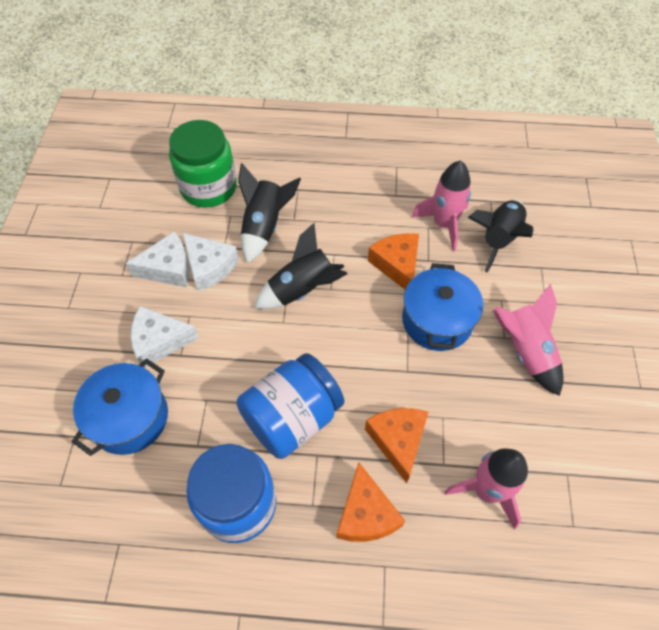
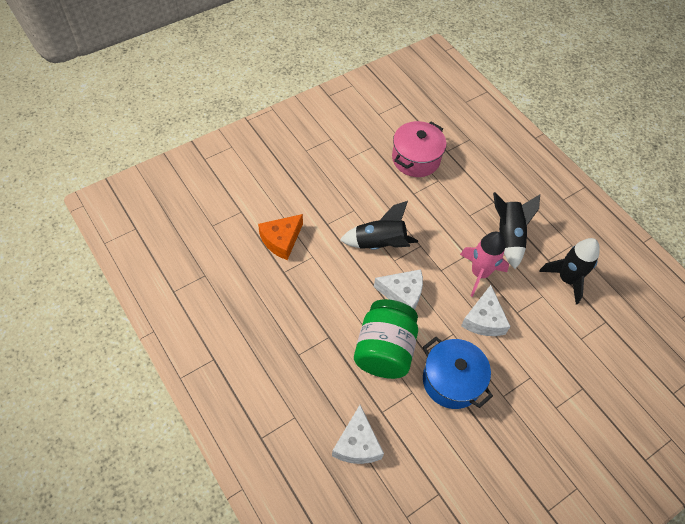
blue jar: 2 -> 0
blue pot: 2 -> 1
orange cheese: 3 -> 1
pink pot: 0 -> 1
pink rocket: 3 -> 1

